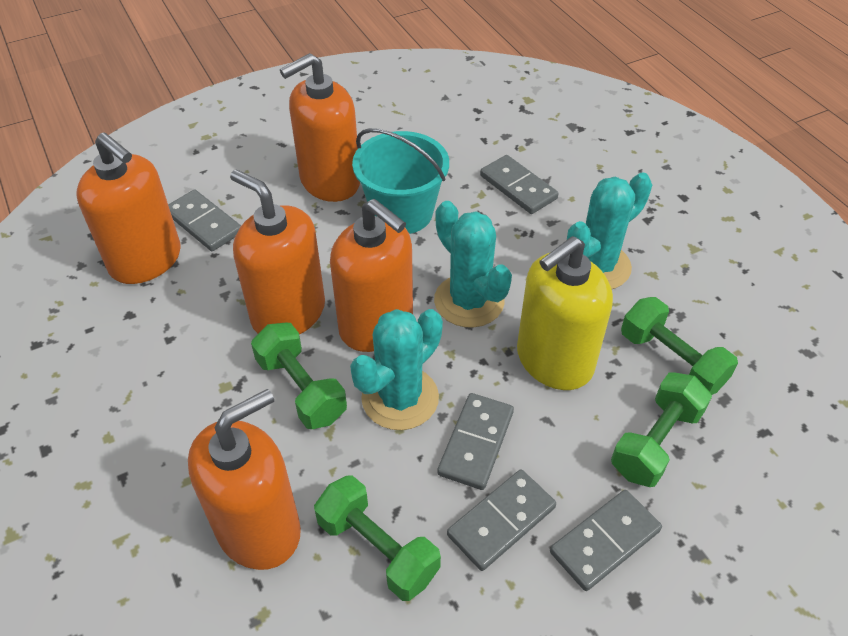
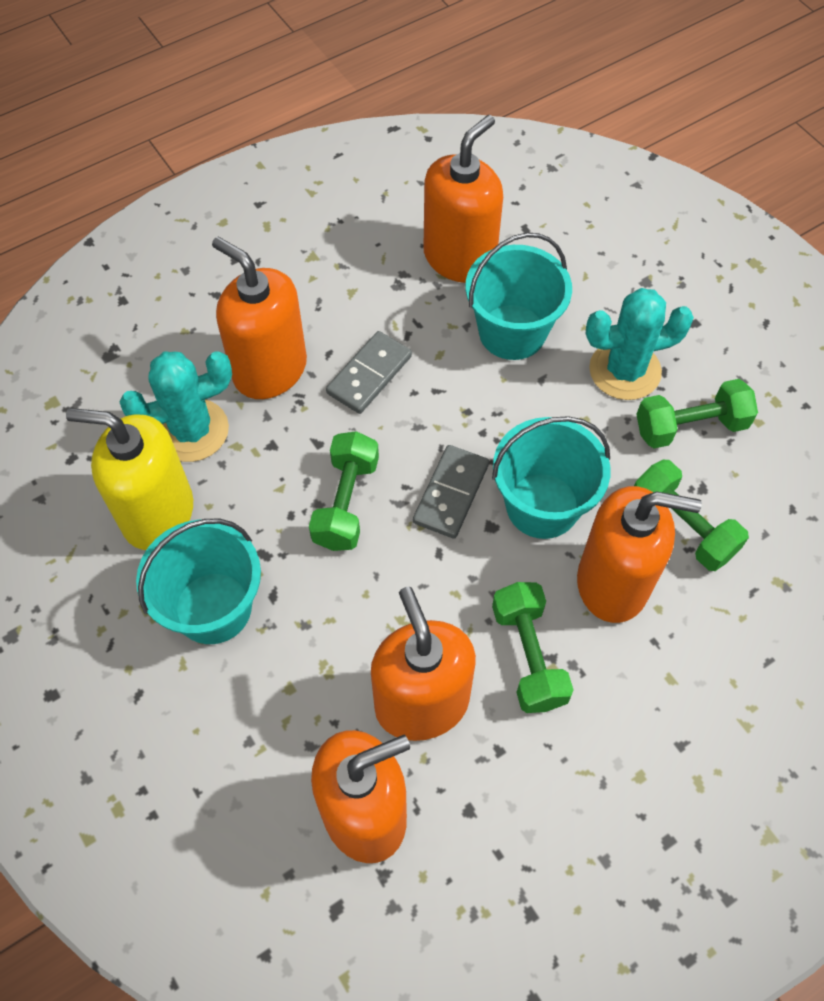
grey domino: 5 -> 2
turquoise bucket: 1 -> 3
turquoise cactus: 3 -> 2

